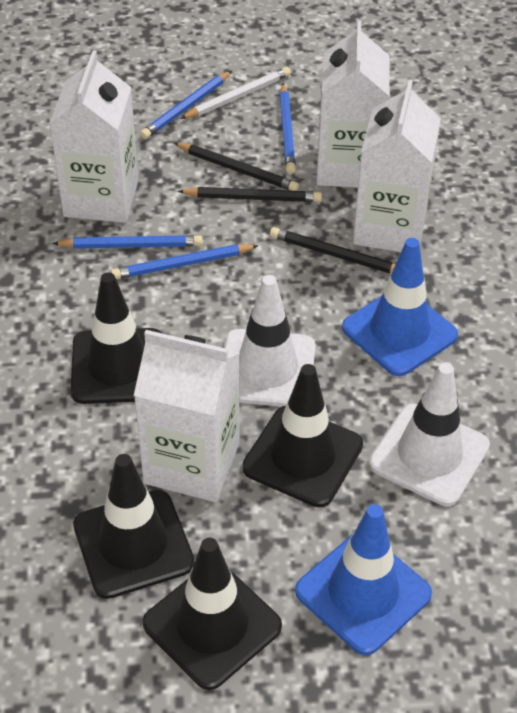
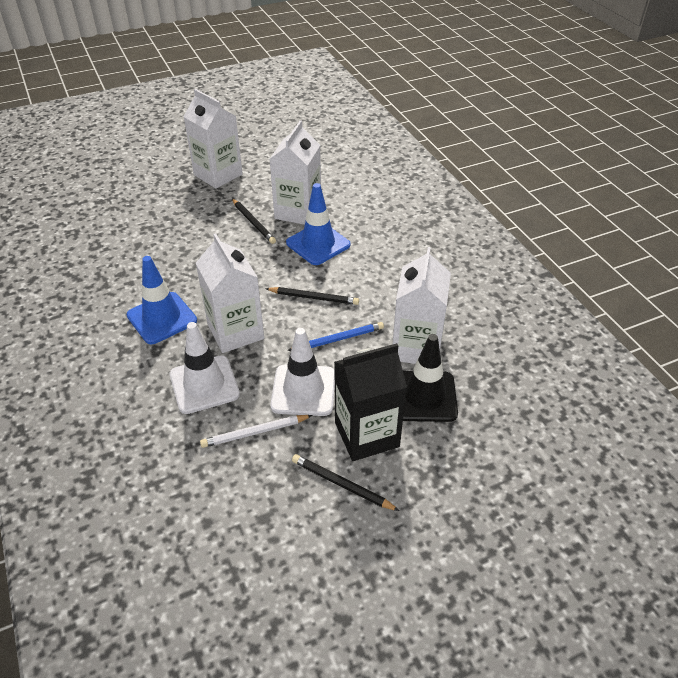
black carton: 0 -> 1
black traffic cone: 4 -> 1
blue pencil: 4 -> 1

